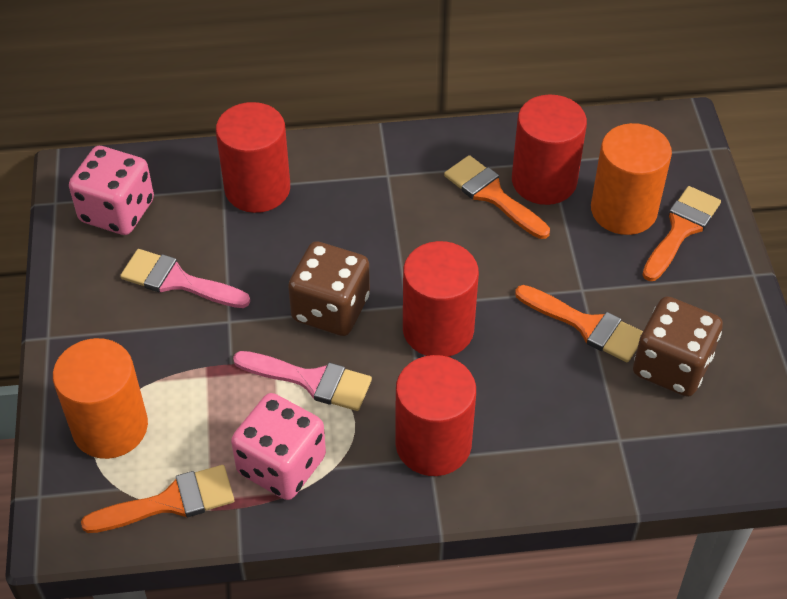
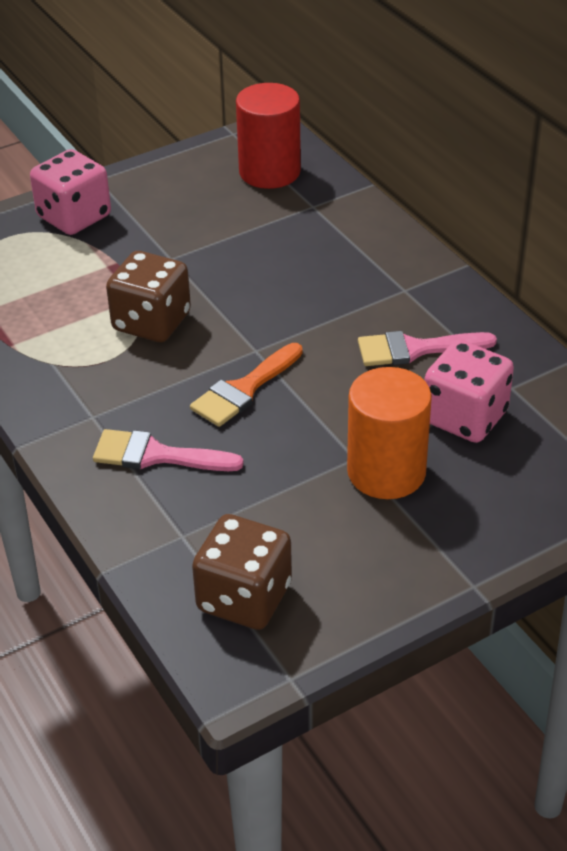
orange brush: 4 -> 1
orange cylinder: 2 -> 1
red cylinder: 4 -> 1

